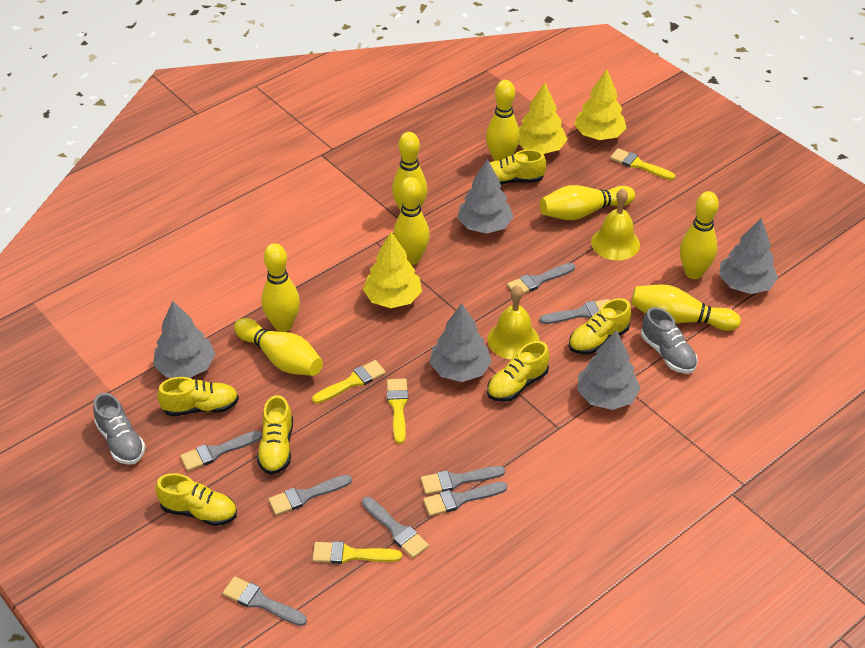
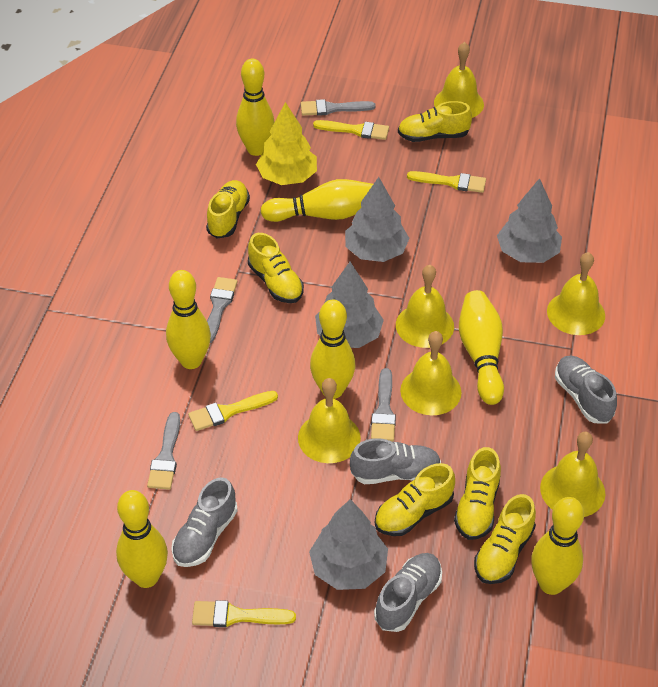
grey brush: 8 -> 4
grey shoe: 2 -> 4
grey tree: 5 -> 4
yellow bell: 2 -> 6
yellow bowling pin: 8 -> 7
yellow tree: 3 -> 1

